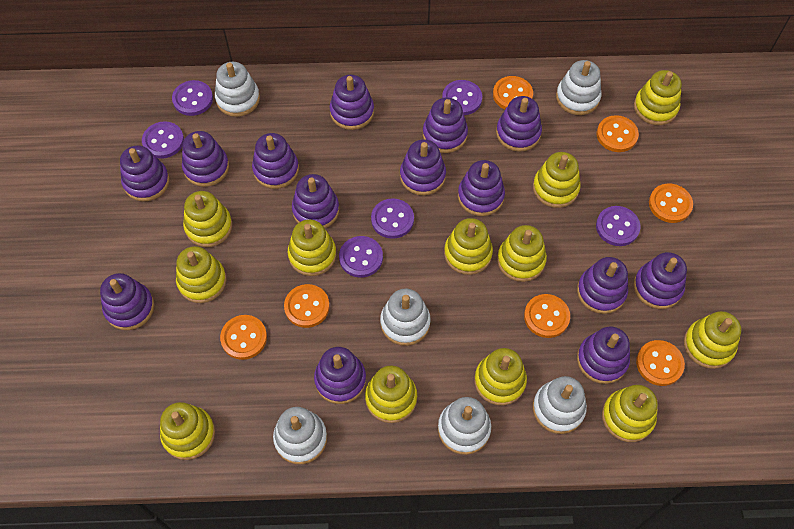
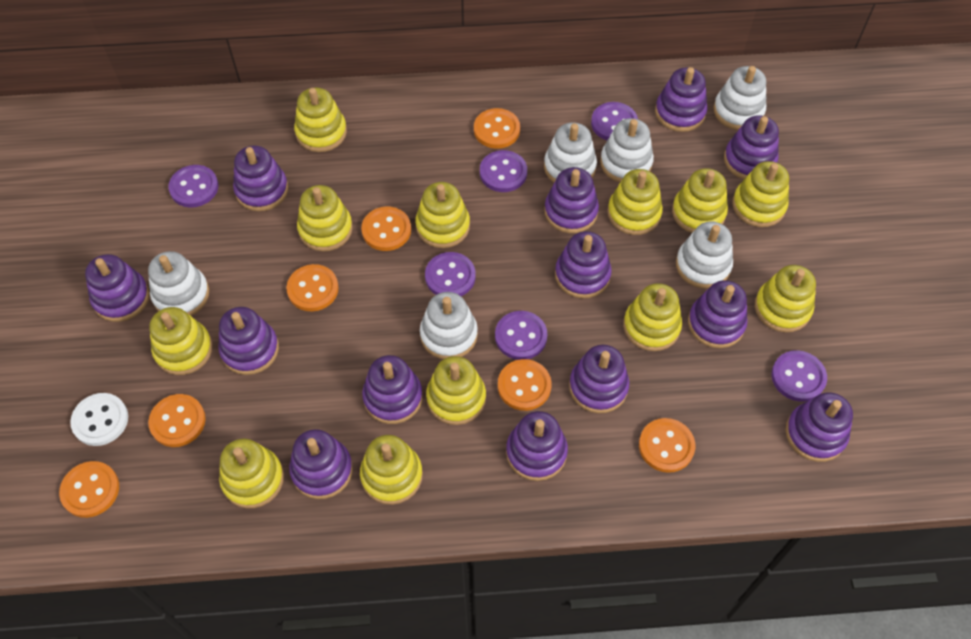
purple stacking toy: 14 -> 13
white button: 0 -> 1

